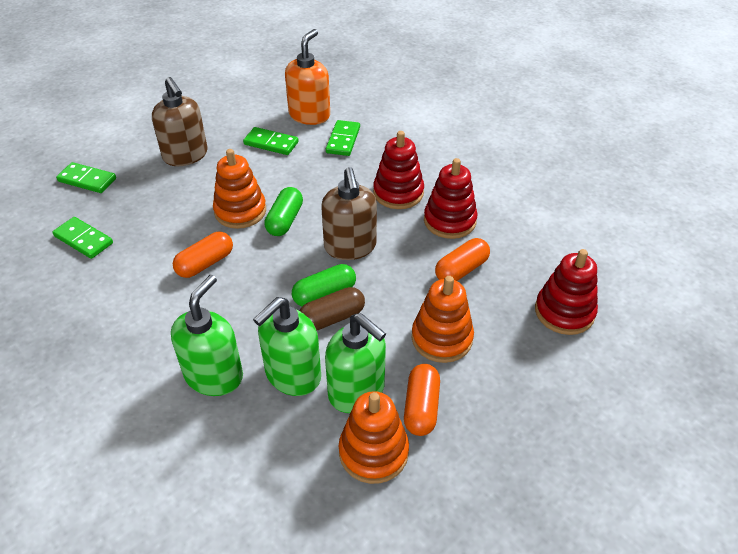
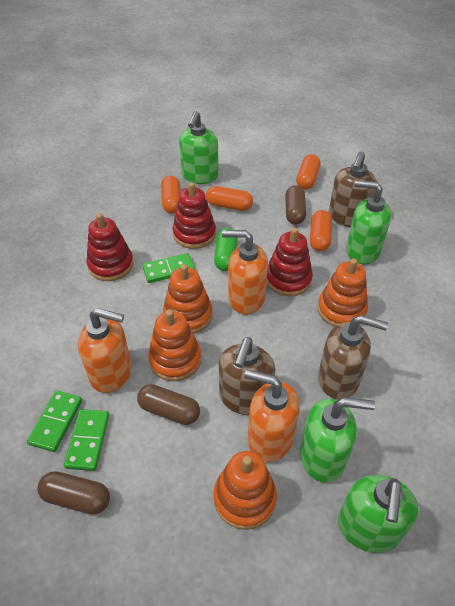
brown capsule: 1 -> 3
brown soap dispenser: 2 -> 3
green capsule: 2 -> 1
green domino: 4 -> 3
green soap dispenser: 3 -> 4
orange capsule: 3 -> 4
orange soap dispenser: 1 -> 3
orange stacking toy: 3 -> 4

